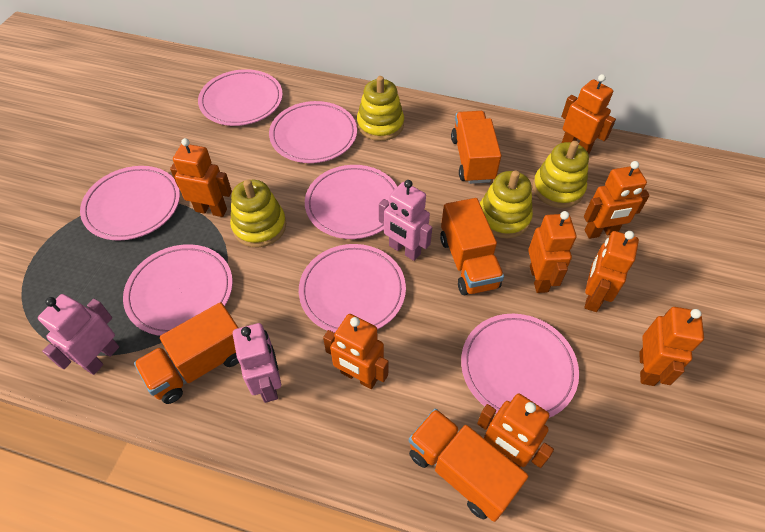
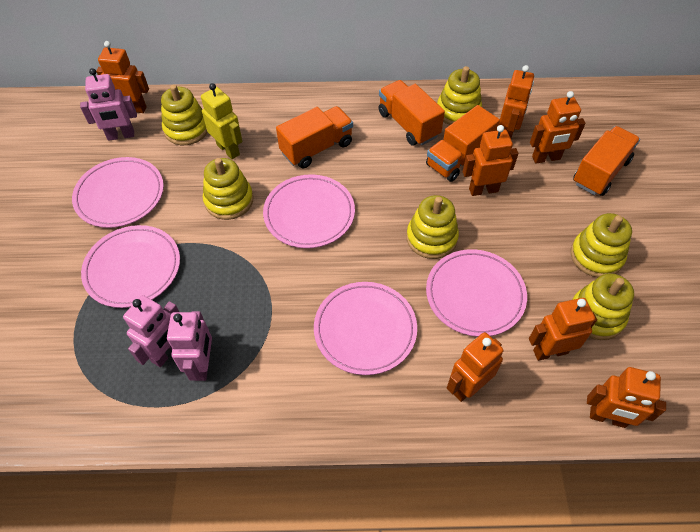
orange robot: 8 -> 7
pink plate: 7 -> 5
yellow robot: 0 -> 1
yellow stacking toy: 4 -> 6

